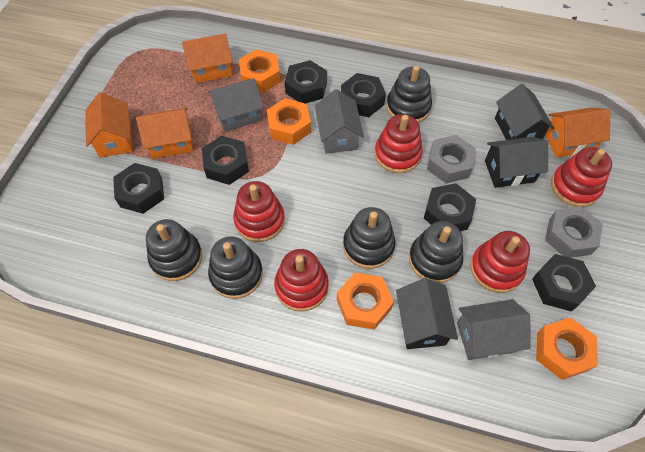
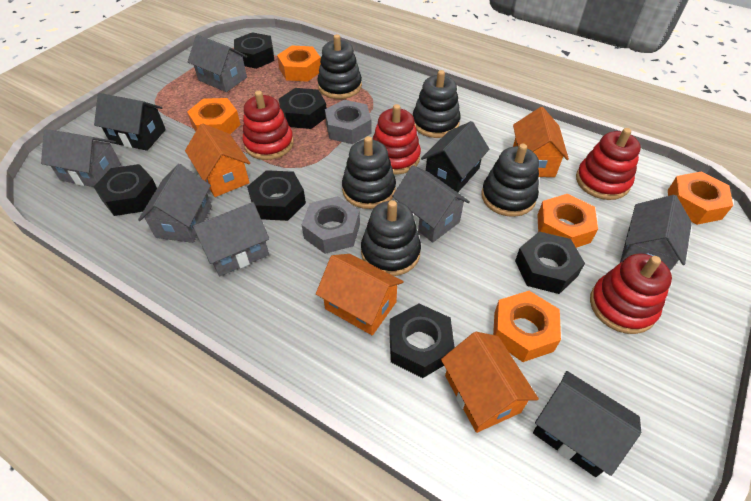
grey house: 3 -> 6
orange nut: 4 -> 5
red stacking toy: 5 -> 4

